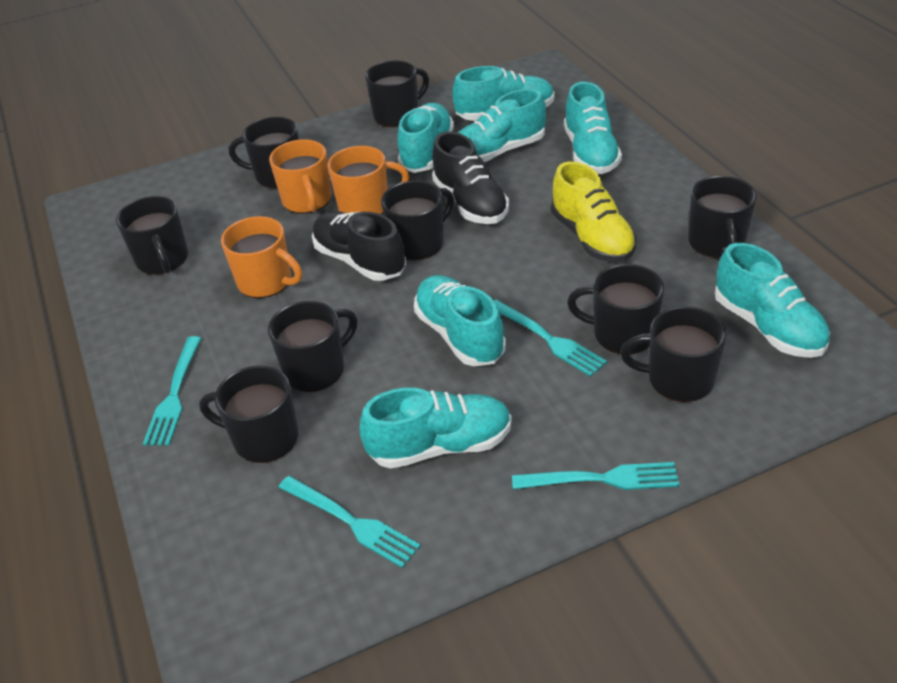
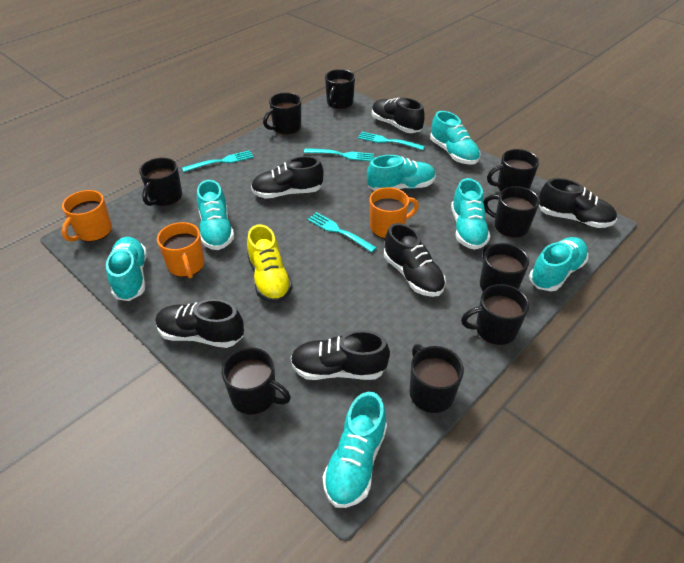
black shoe: 2 -> 6

